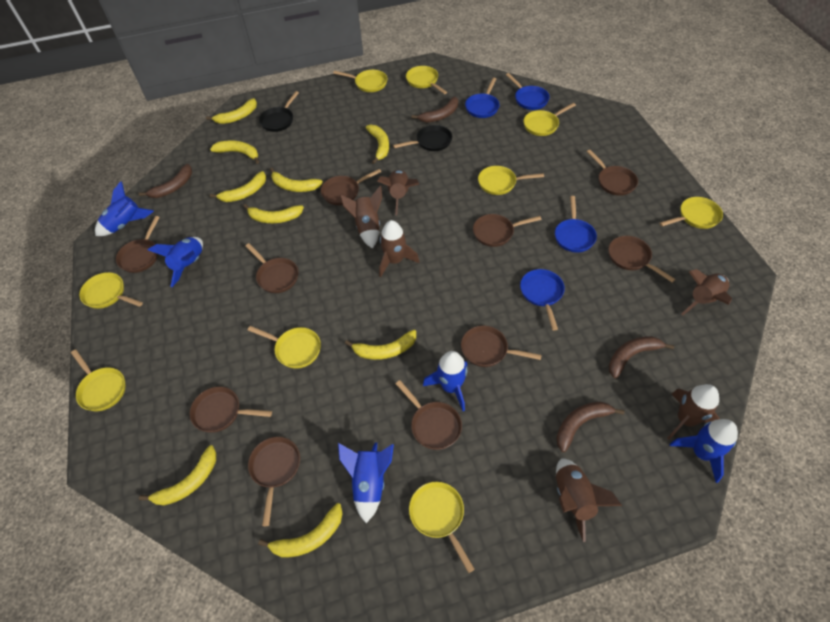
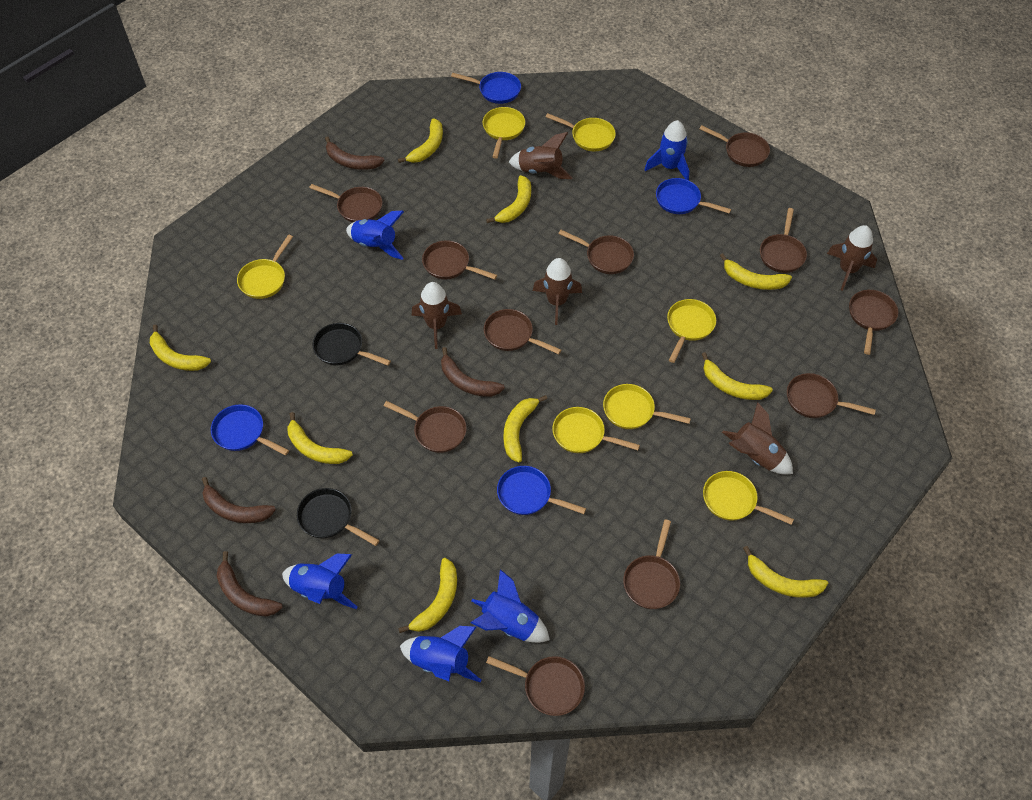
brown pan: 10 -> 11
brown rocket: 6 -> 5
yellow pan: 9 -> 7

